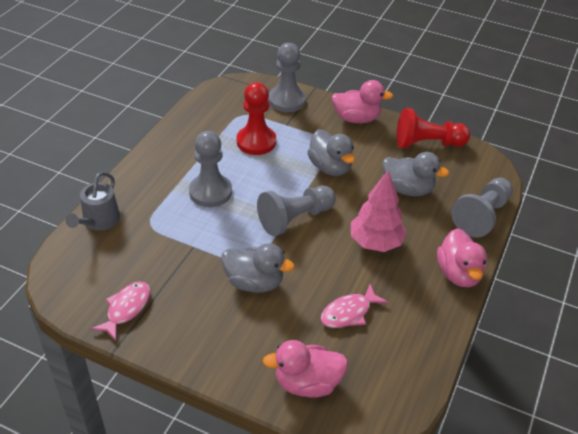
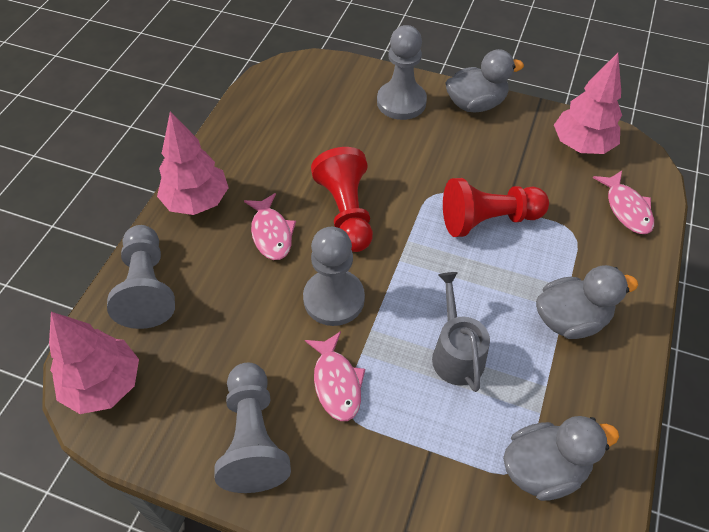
pink duck: 3 -> 0
pink fish: 2 -> 3
pink tree: 1 -> 3

